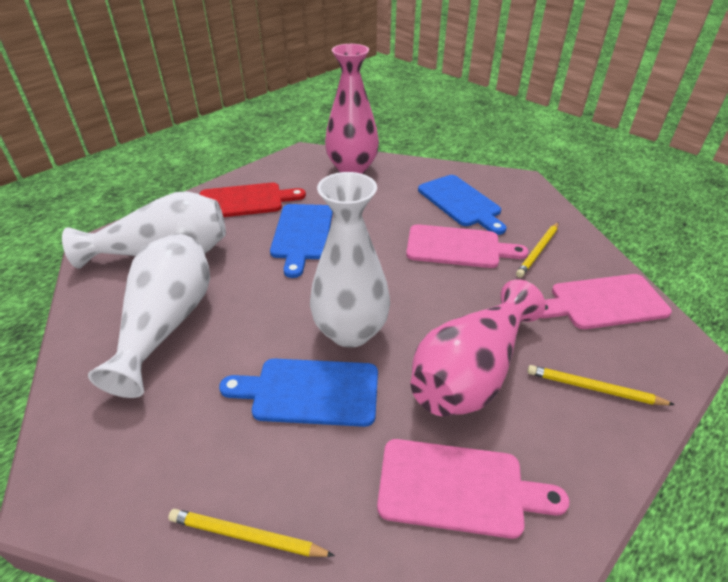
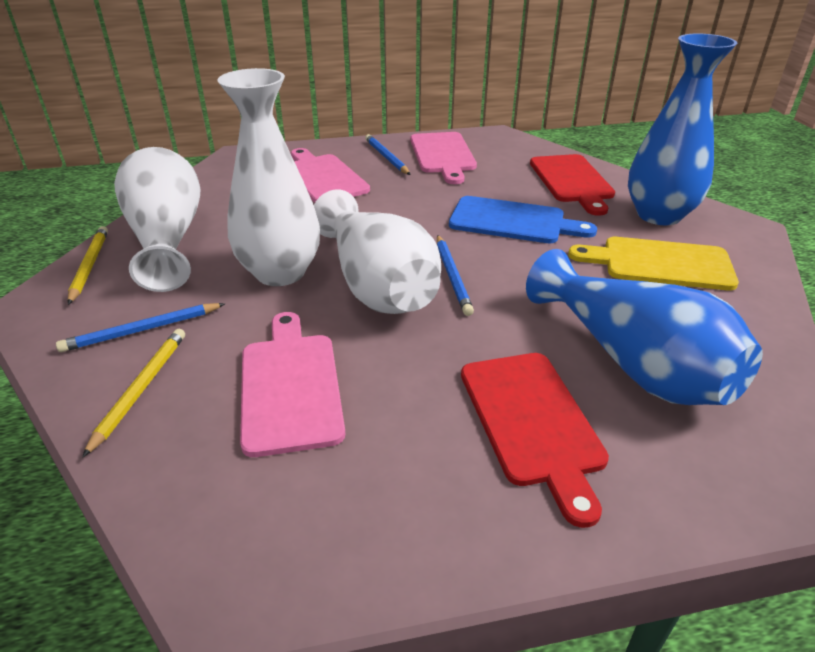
blue cutting board: 3 -> 1
blue pencil: 0 -> 3
blue vase: 0 -> 2
pink vase: 2 -> 0
red cutting board: 1 -> 2
yellow cutting board: 0 -> 1
yellow pencil: 3 -> 2

